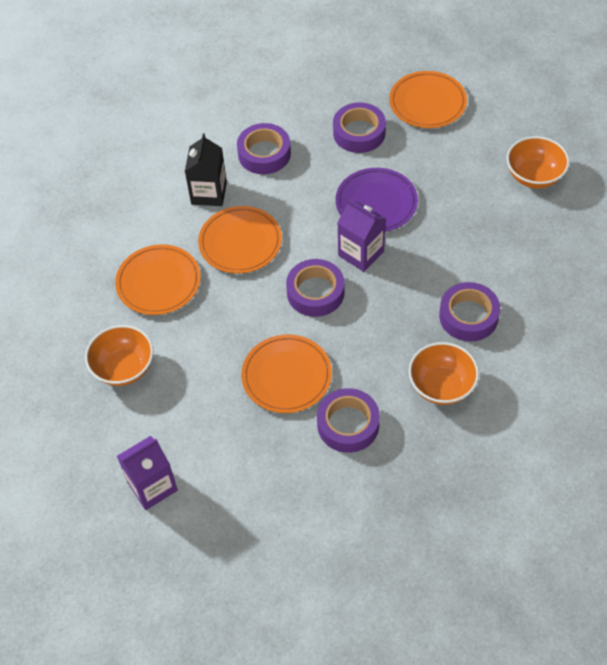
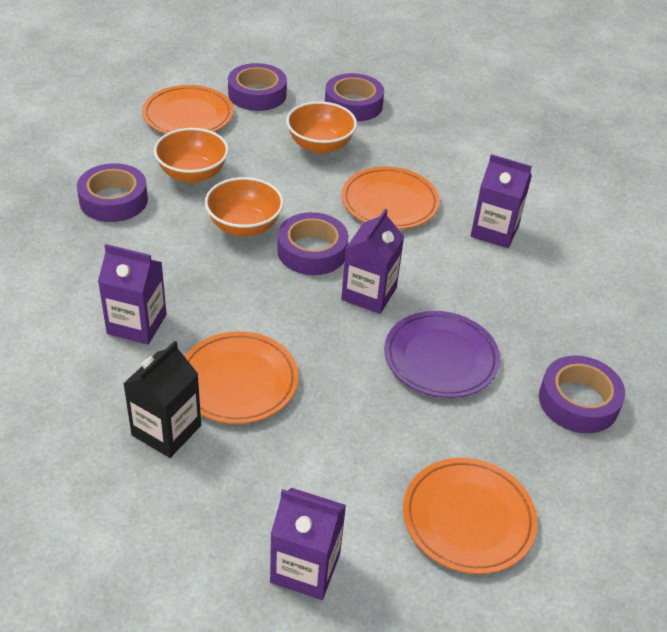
purple carton: 2 -> 4

